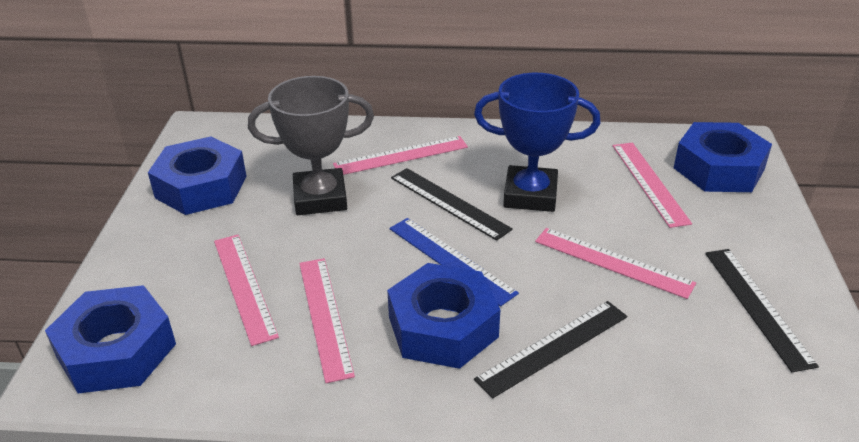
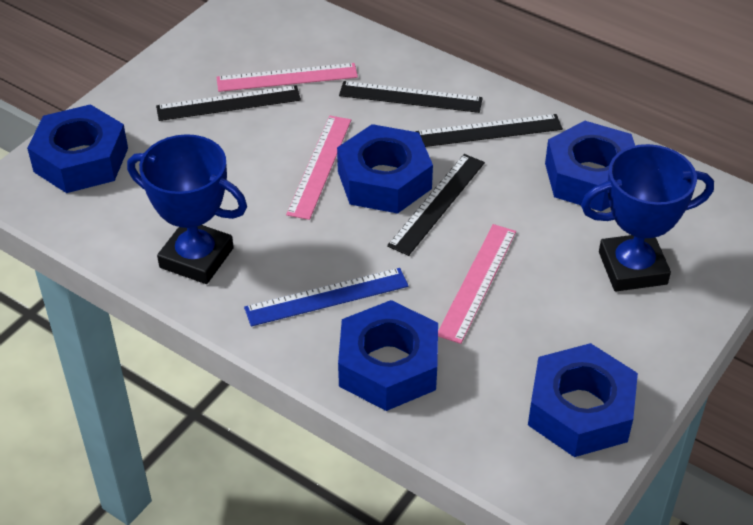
black ruler: 3 -> 4
blue nut: 4 -> 5
blue trophy: 1 -> 2
grey trophy: 1 -> 0
pink ruler: 5 -> 3

